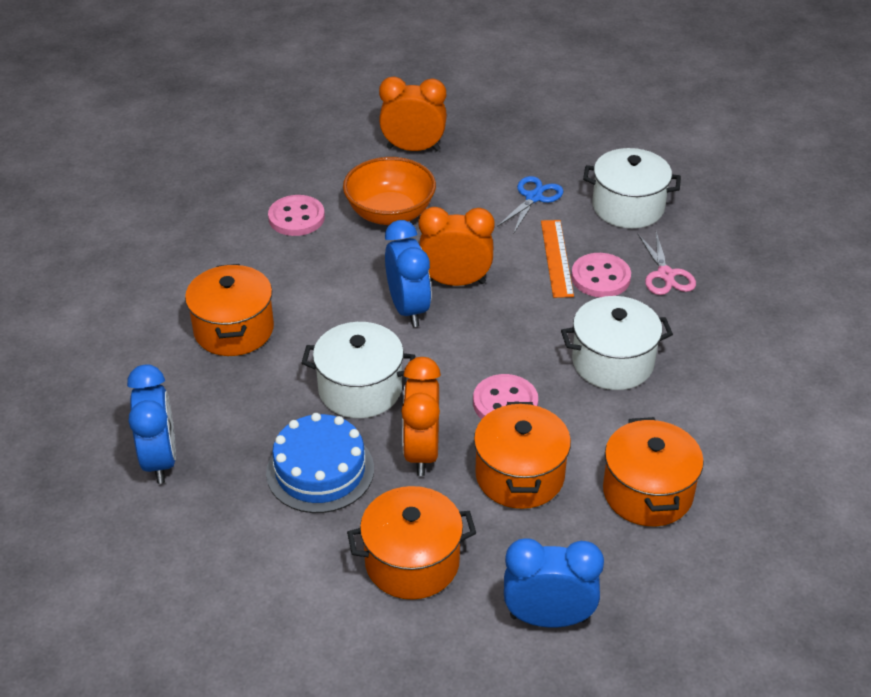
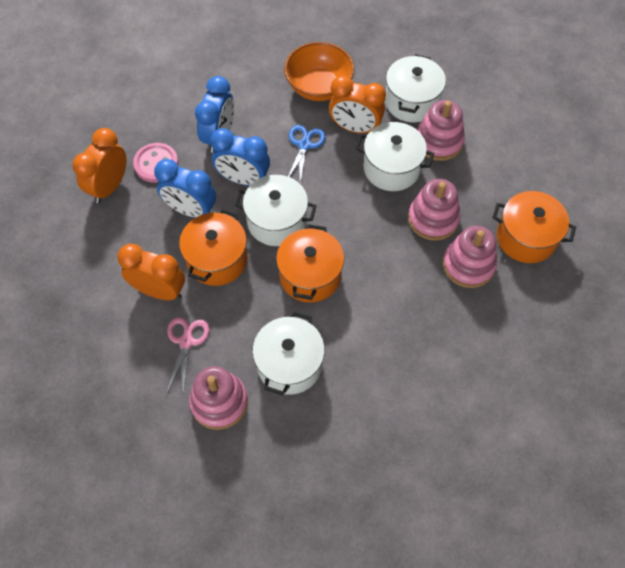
blue cake: 1 -> 0
orange pot: 4 -> 3
orange ruler: 1 -> 0
pink button: 3 -> 1
pink stacking toy: 0 -> 4
white pot: 3 -> 4

